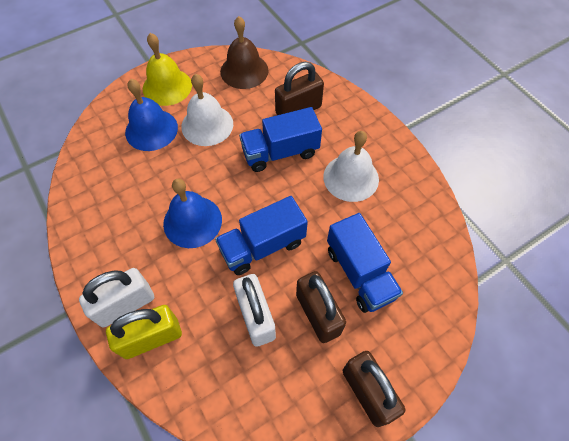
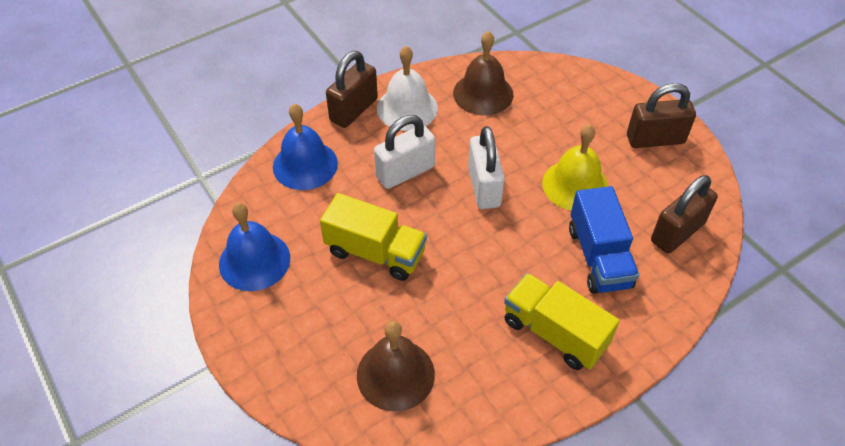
blue truck: 3 -> 1
brown bell: 1 -> 2
white bell: 2 -> 1
yellow padlock: 1 -> 0
yellow truck: 0 -> 2

